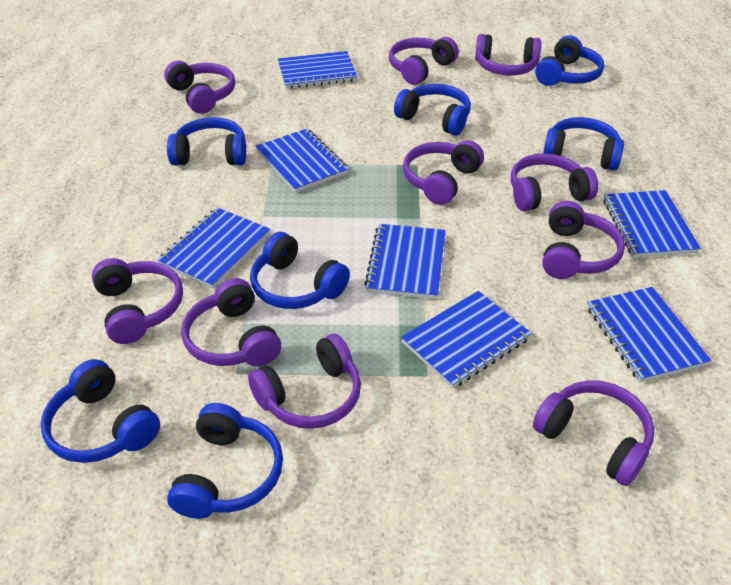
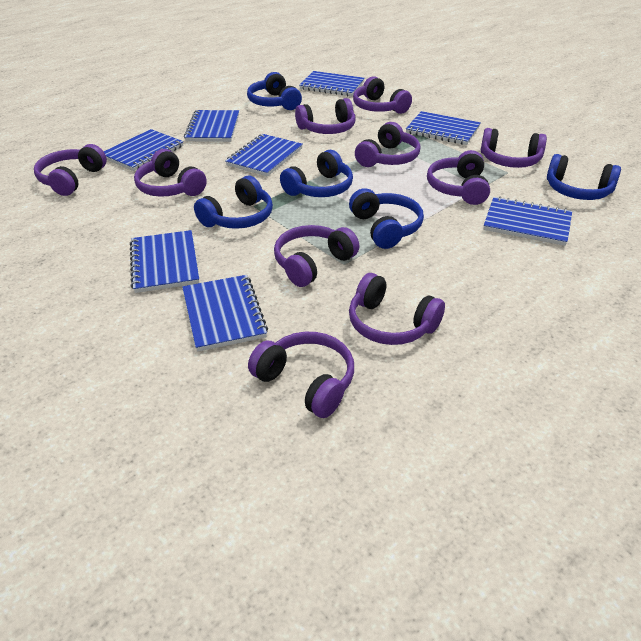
blue headphones: 7 -> 5
blue notebook: 7 -> 8

